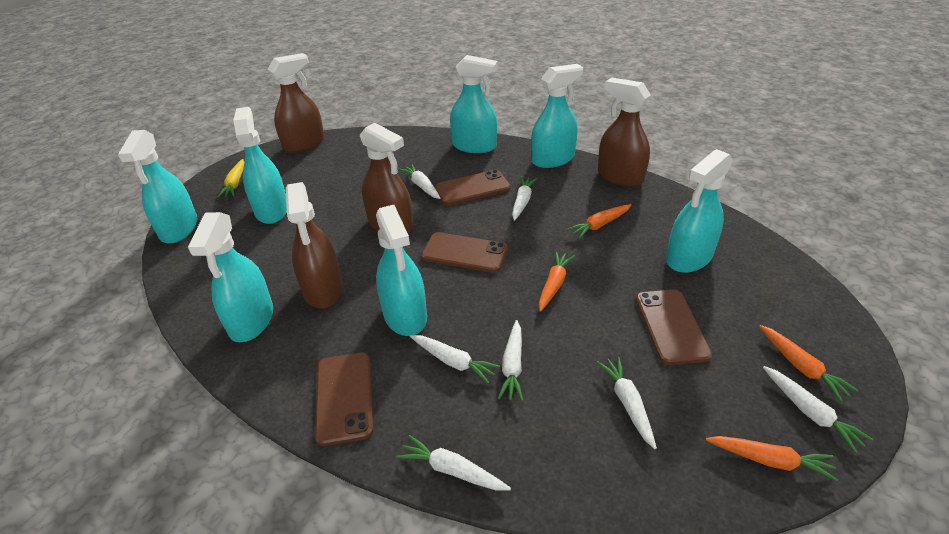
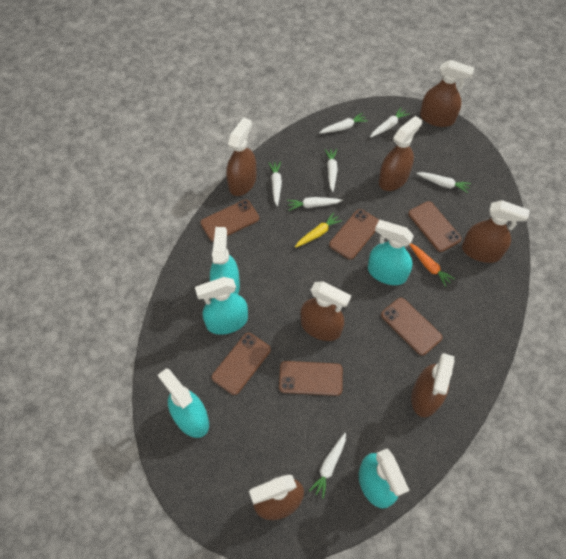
brown phone: 4 -> 6
brown spray bottle: 4 -> 7
orange carrot: 4 -> 1
turquoise spray bottle: 7 -> 5

